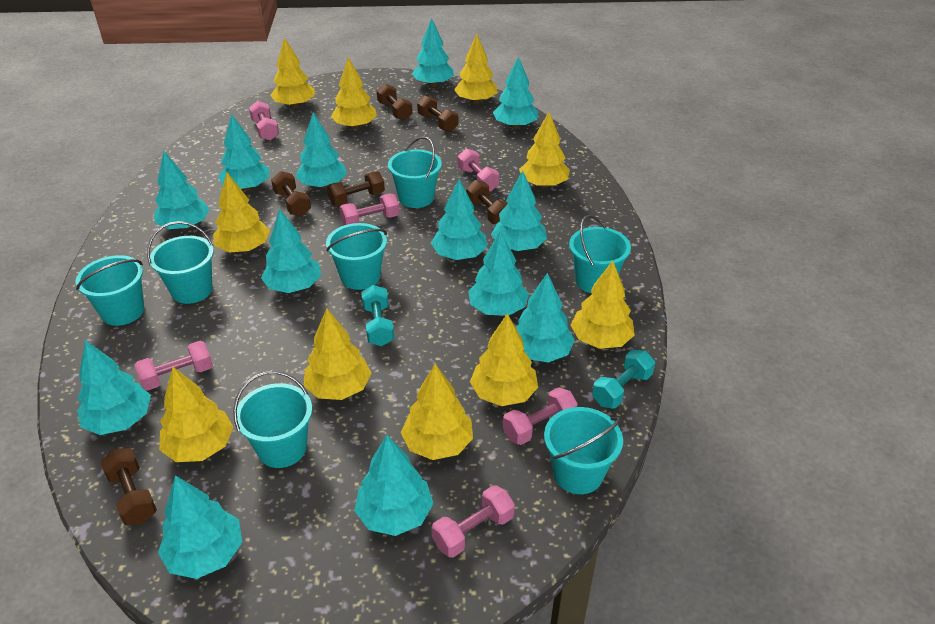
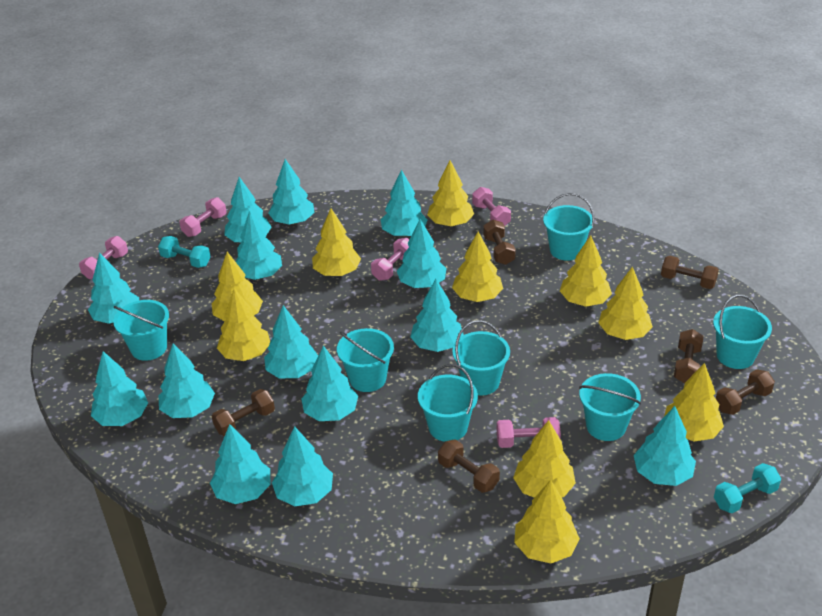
pink dumbbell: 6 -> 5
turquoise tree: 13 -> 14

